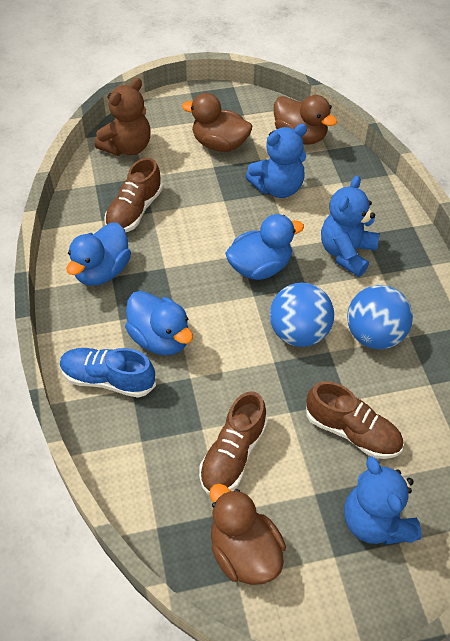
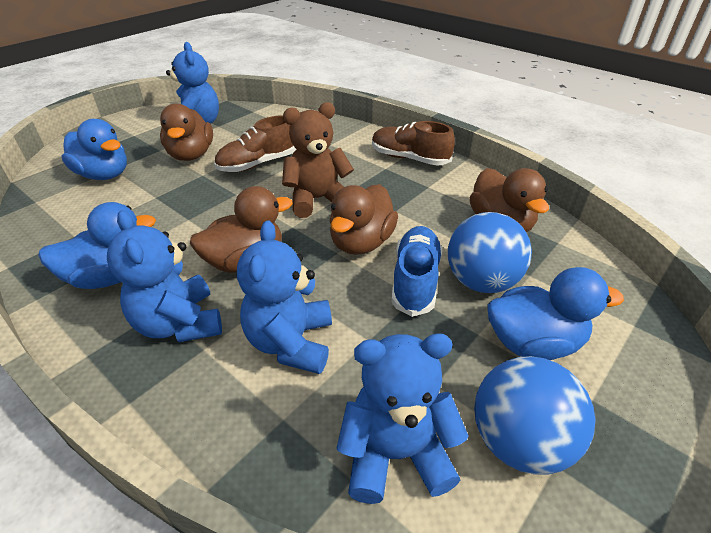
blue teddy bear: 3 -> 4
brown duck: 3 -> 4
brown shoe: 3 -> 2

